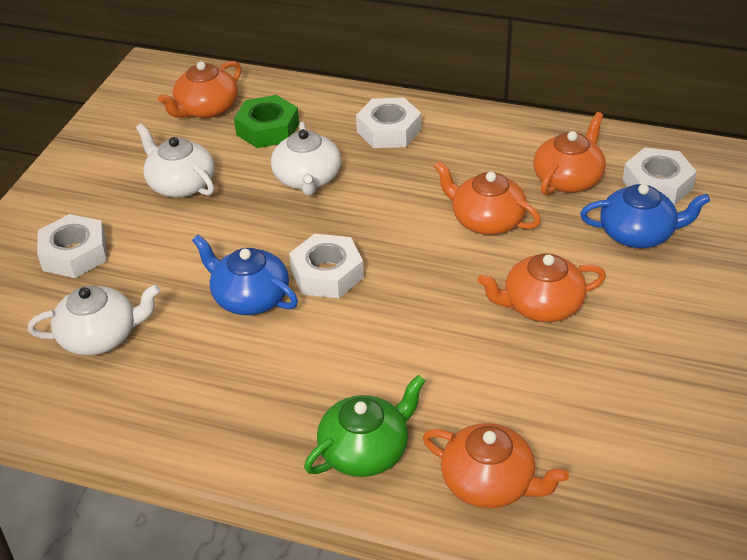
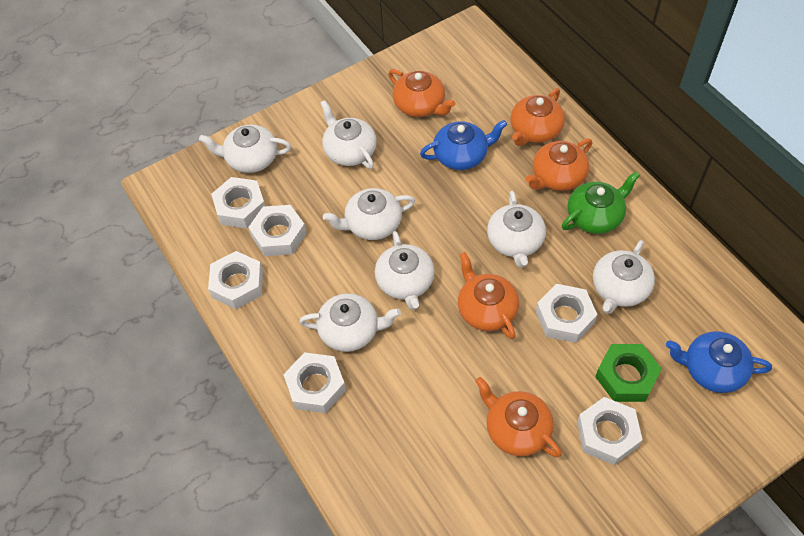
white nut: 4 -> 6
white teapot: 3 -> 7

